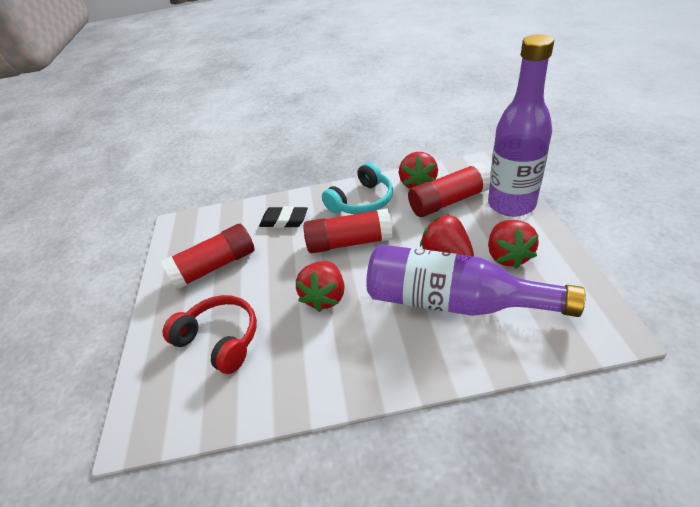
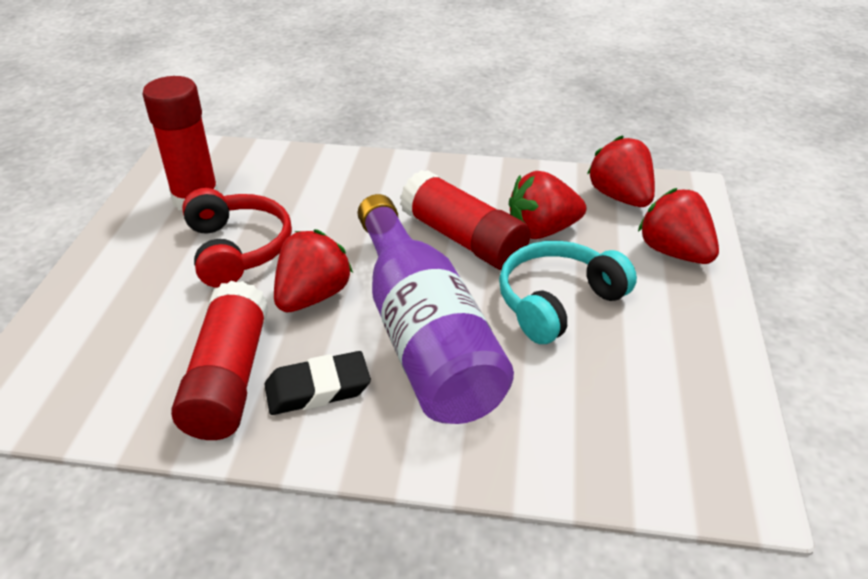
purple bottle: 2 -> 1

